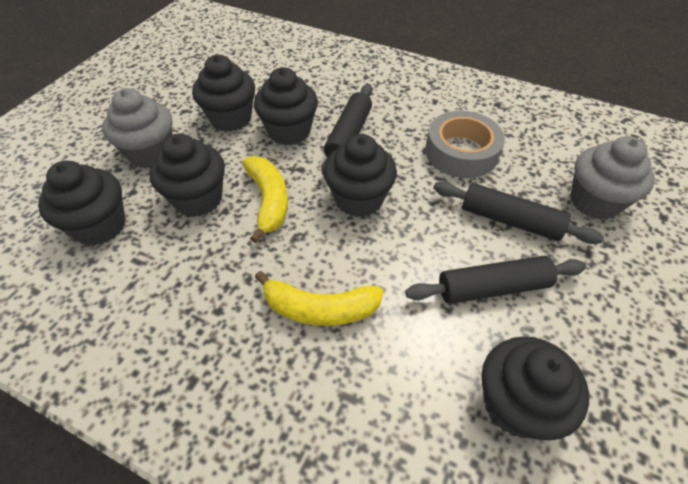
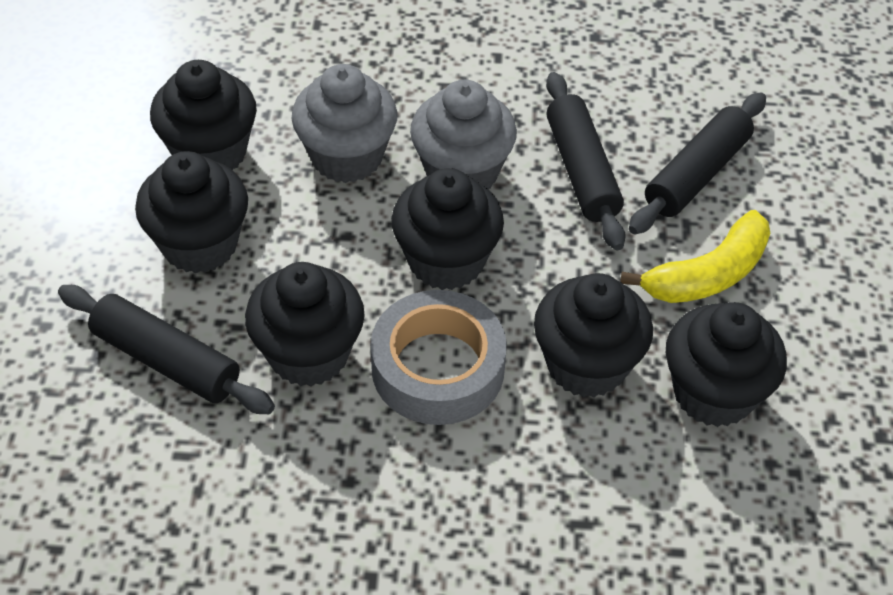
yellow banana: 2 -> 1

